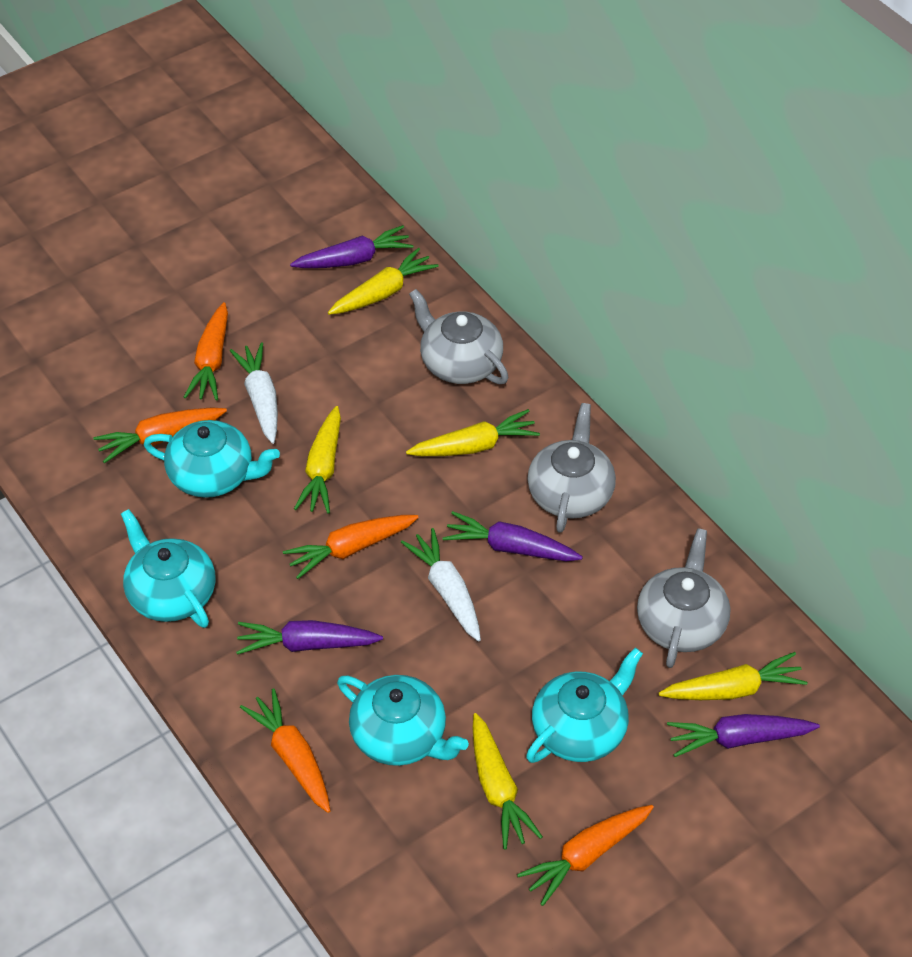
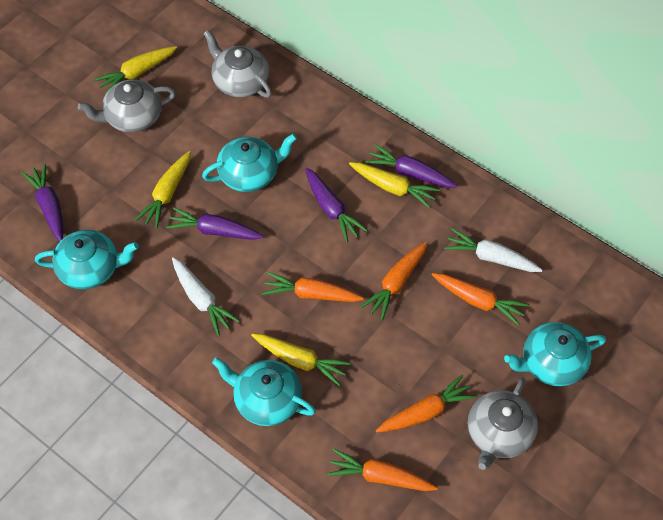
yellow carrot: 5 -> 4

